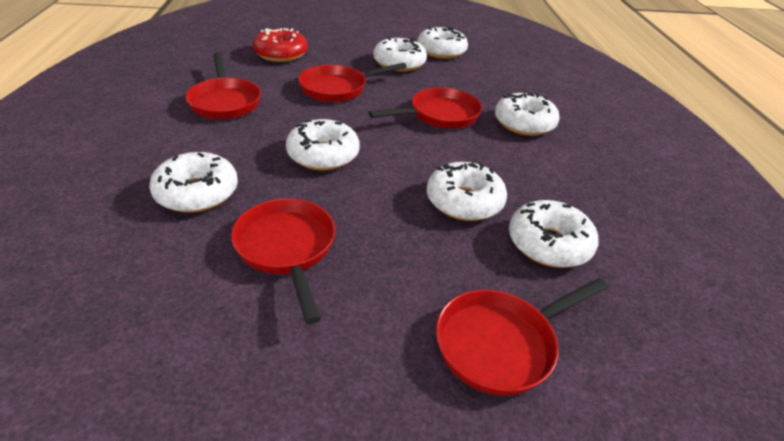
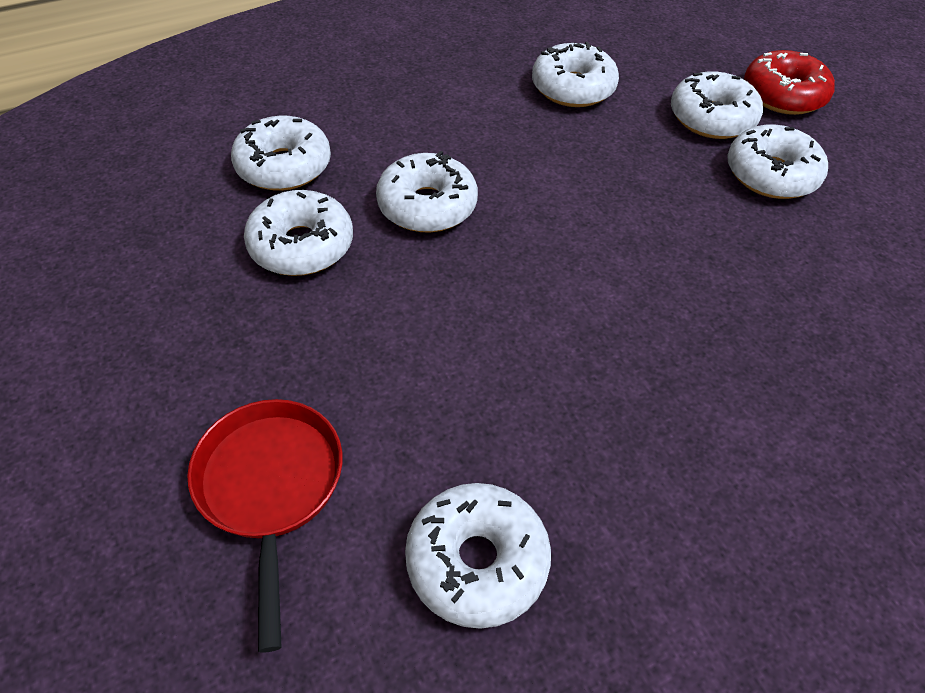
red pan: 5 -> 1

